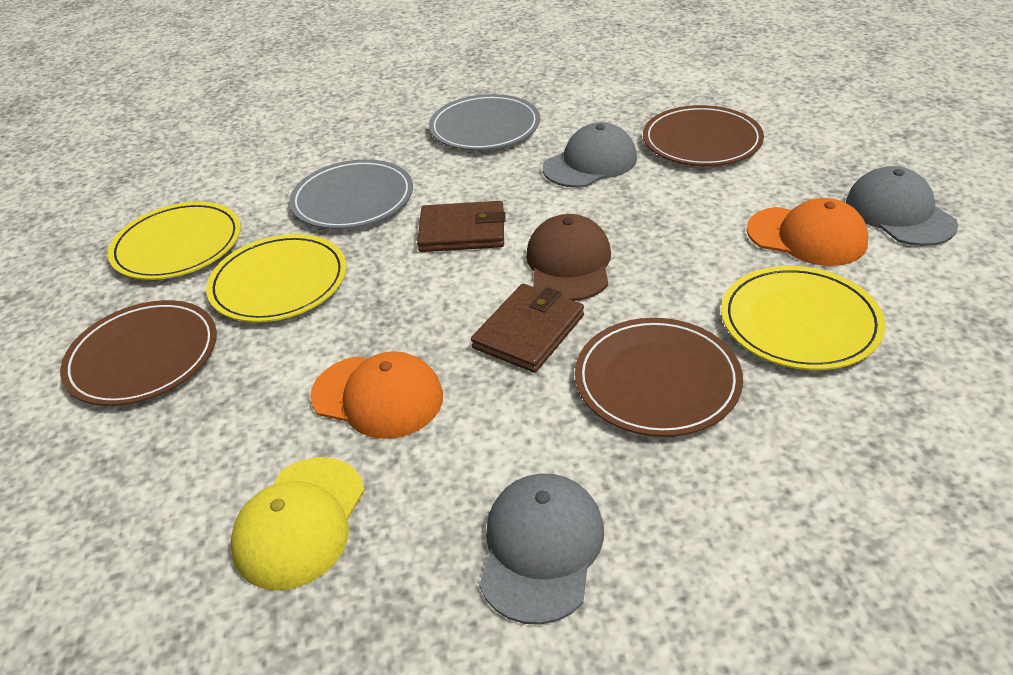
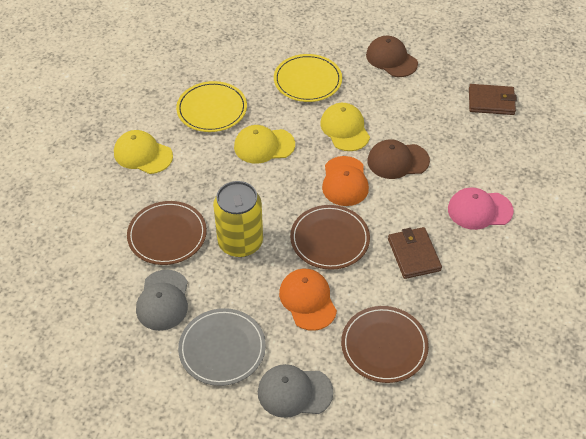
brown cap: 1 -> 2
grey cap: 3 -> 2
grey plate: 2 -> 1
pink cap: 0 -> 1
yellow can: 0 -> 1
yellow cap: 1 -> 3
yellow plate: 3 -> 2

